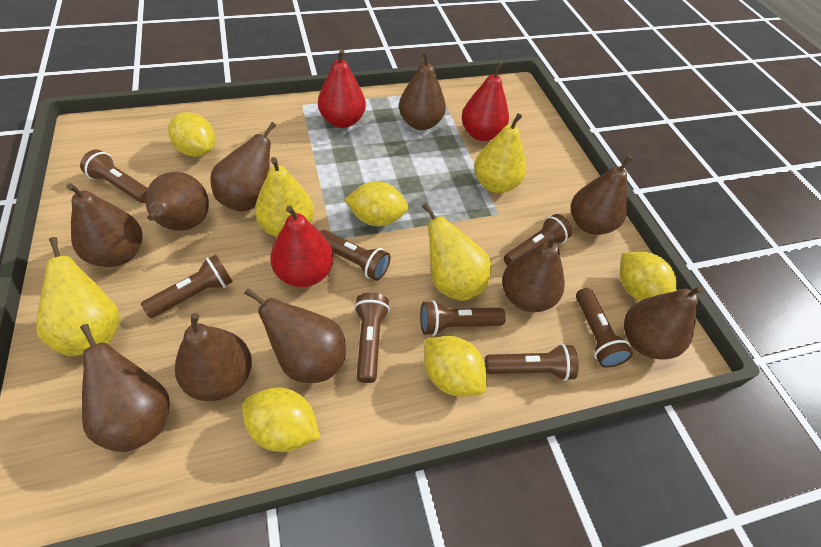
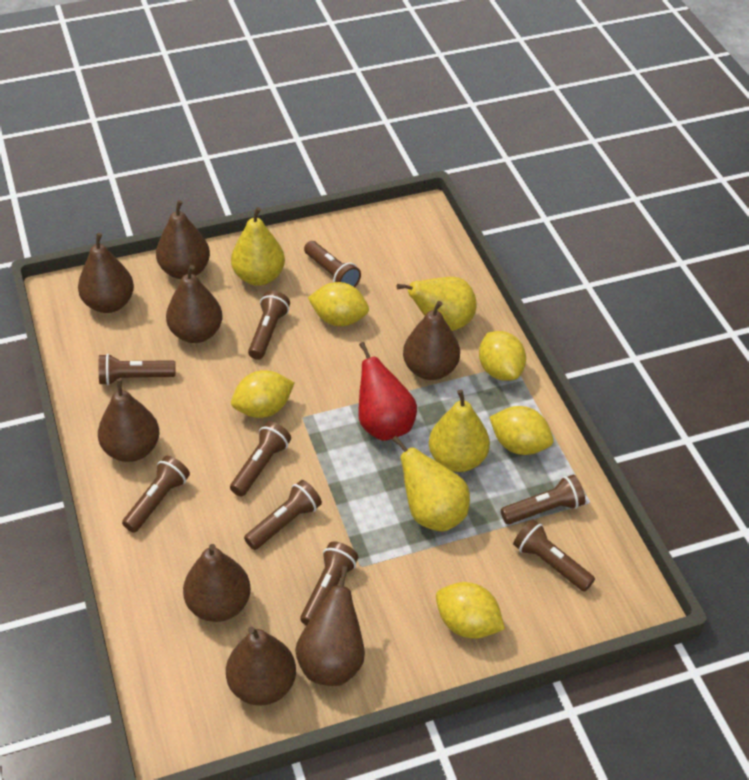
brown flashlight: 8 -> 9
brown pear: 10 -> 8
red pear: 3 -> 1

